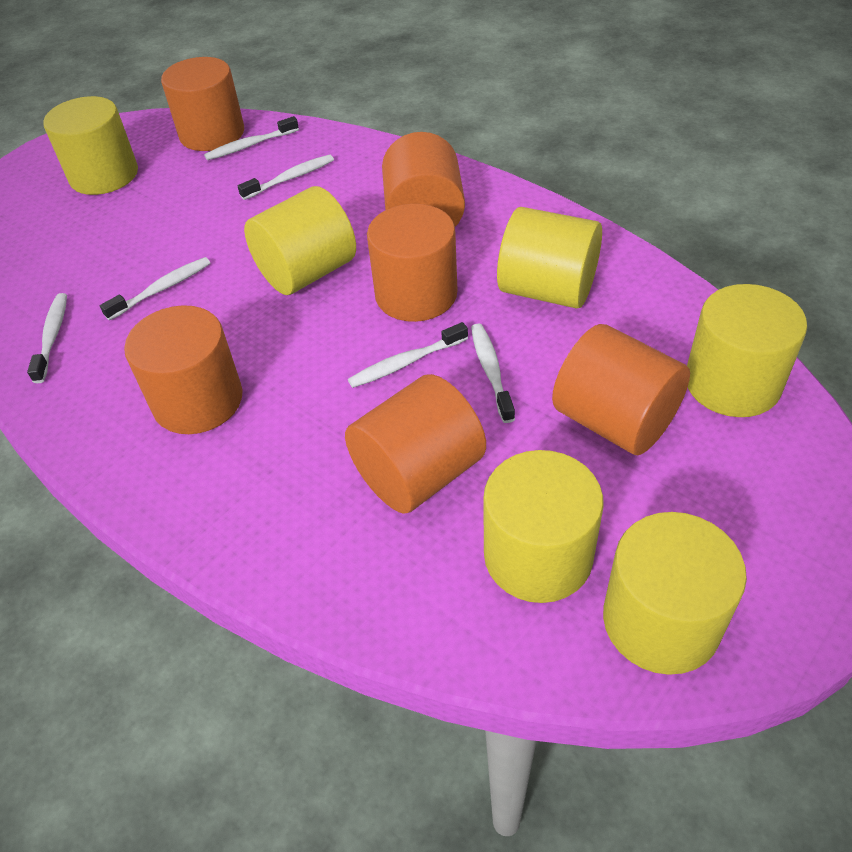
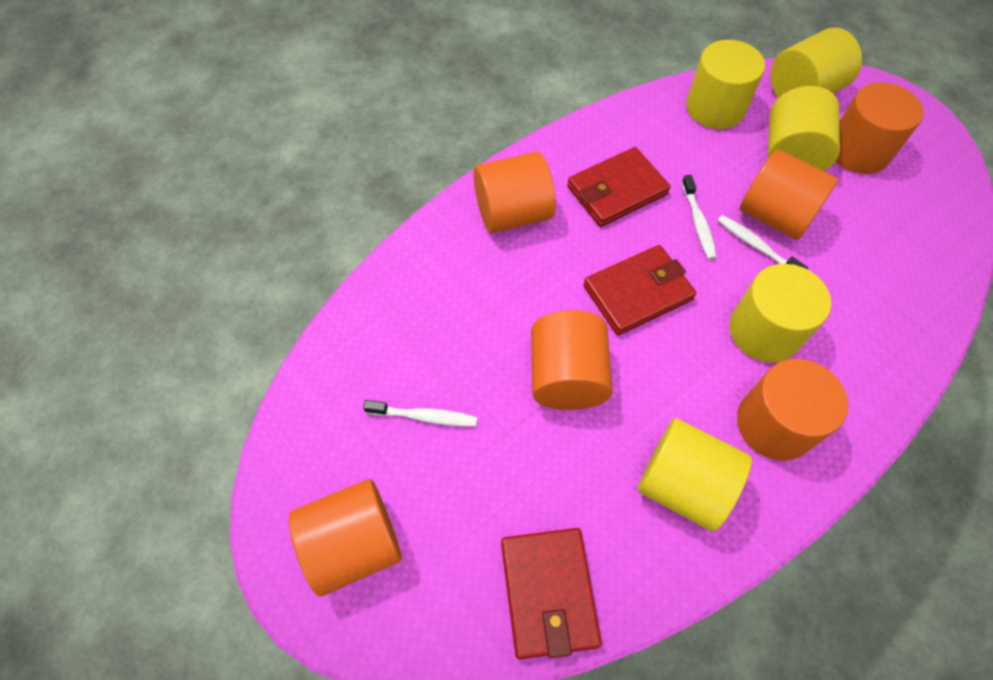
red wallet: 0 -> 3
white toothbrush: 6 -> 3
yellow cylinder: 6 -> 5

